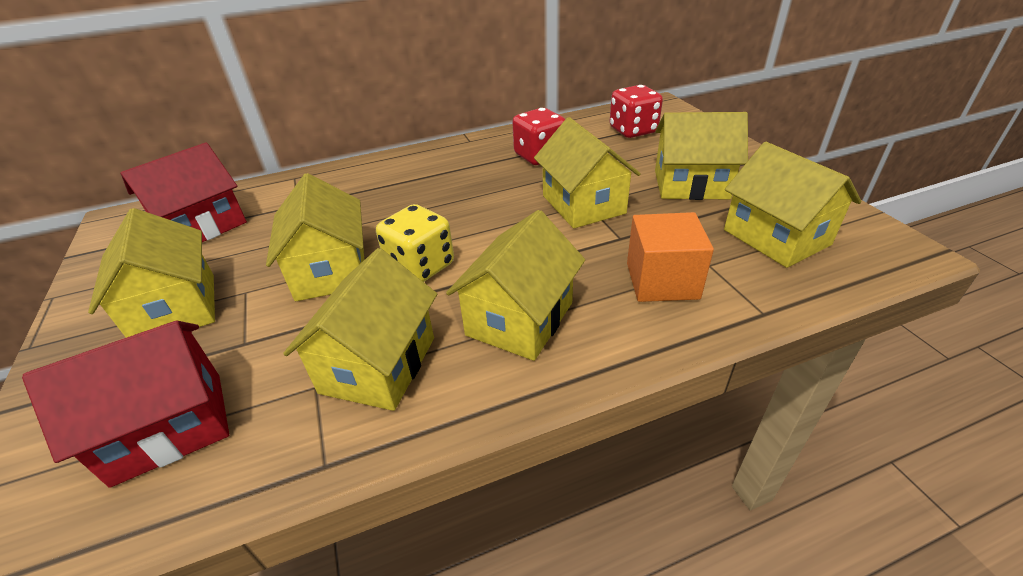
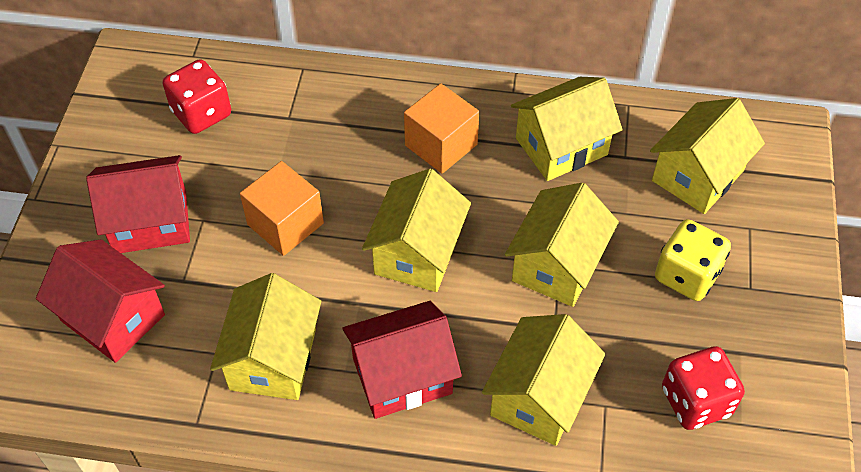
orange cube: 1 -> 2
red house: 2 -> 3
yellow house: 7 -> 6

